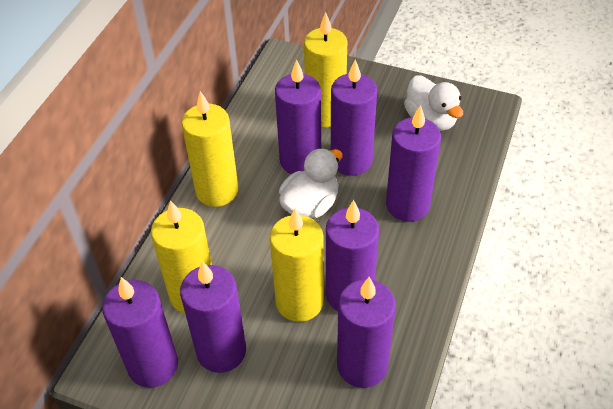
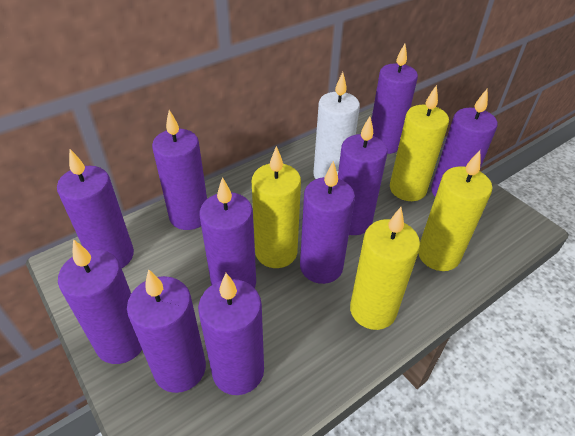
purple candle: 7 -> 10
white candle: 0 -> 1
white duck: 2 -> 0

